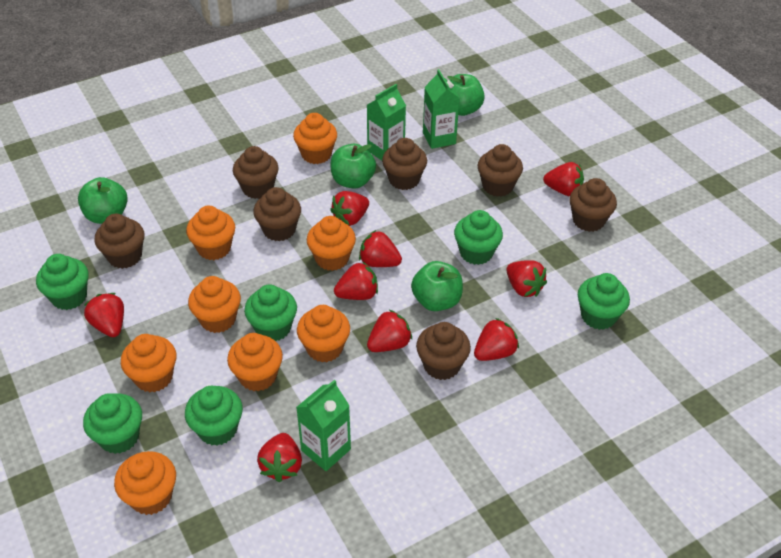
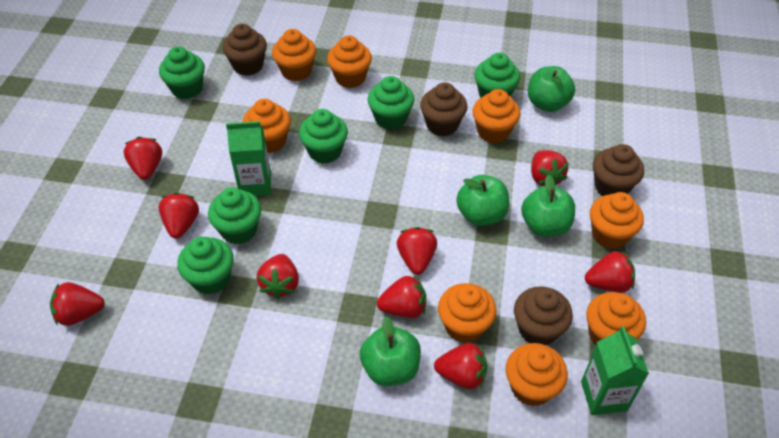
brown cupcake: 7 -> 4
green carton: 3 -> 2

